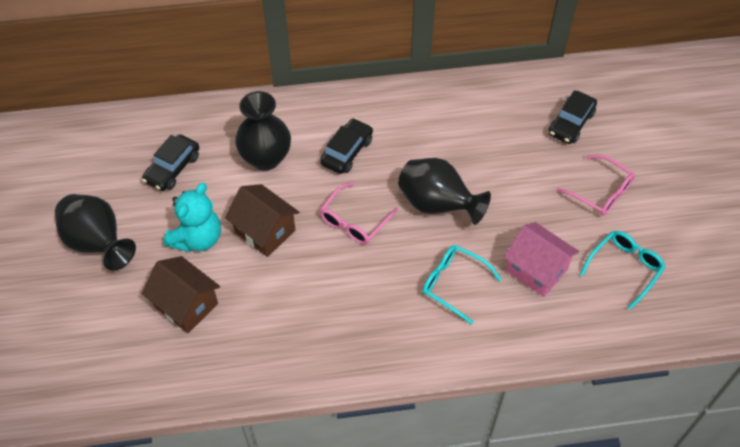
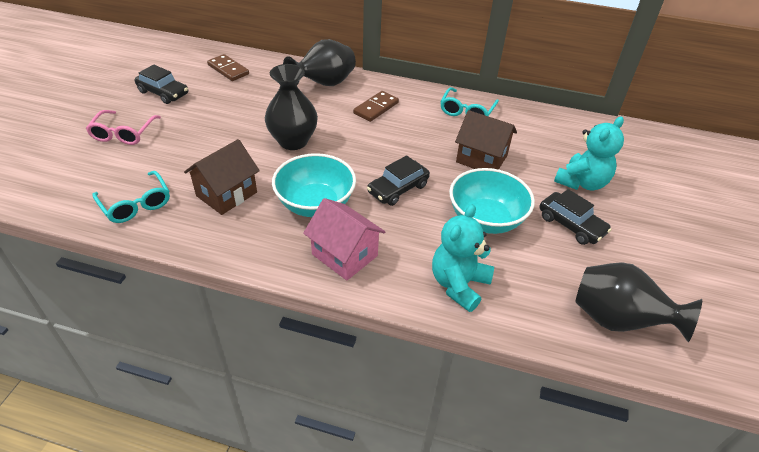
brown domino: 0 -> 2
pink glasses: 2 -> 1
turquoise bowl: 0 -> 2
turquoise teddy bear: 1 -> 2

